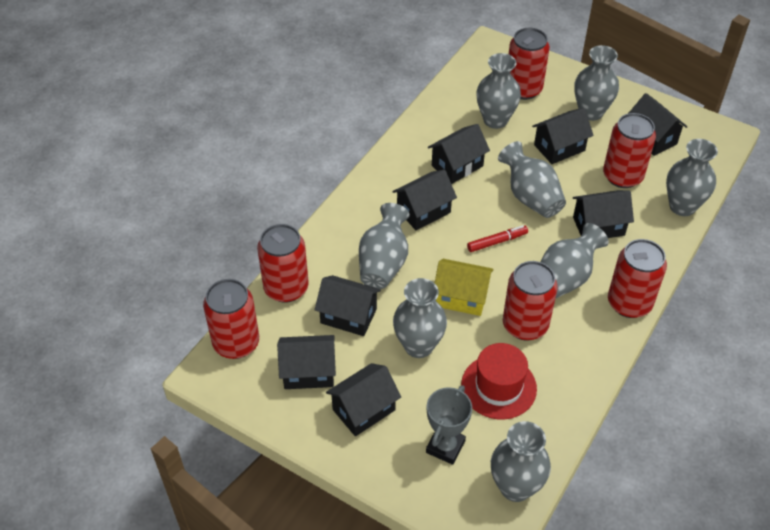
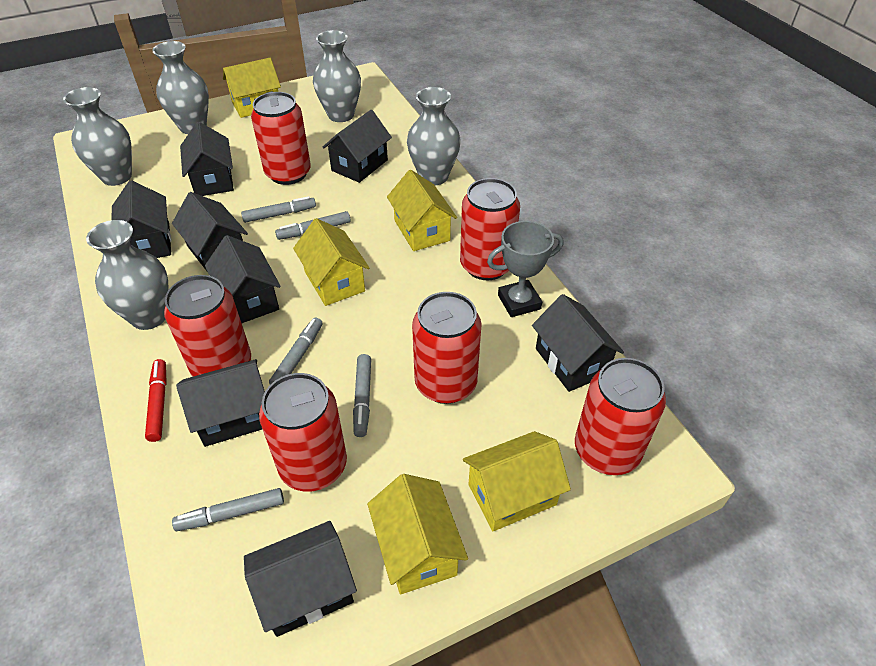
grey marker: 0 -> 5
grey vase: 8 -> 5
red hat: 1 -> 0
yellow house: 1 -> 5

